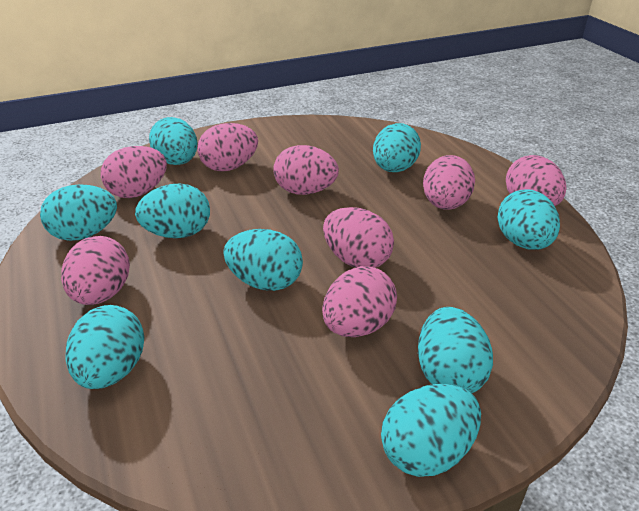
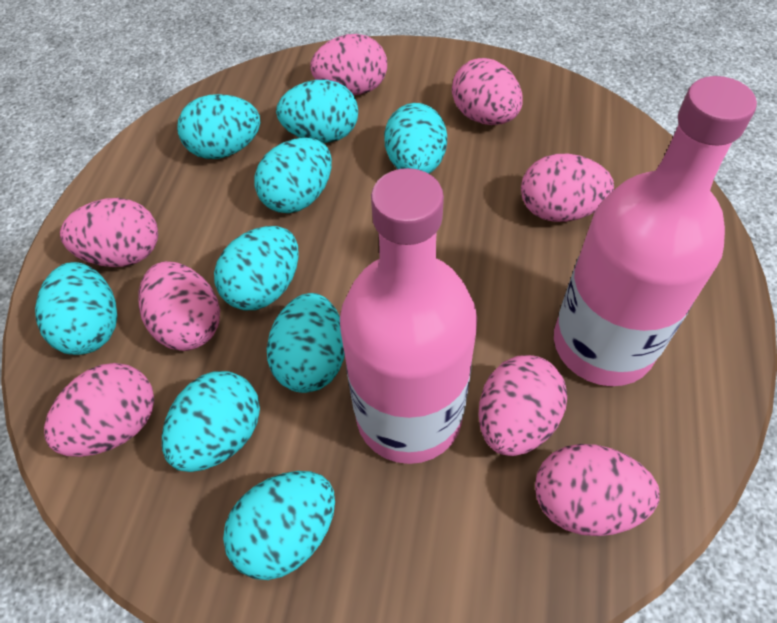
pink bottle: 0 -> 2

